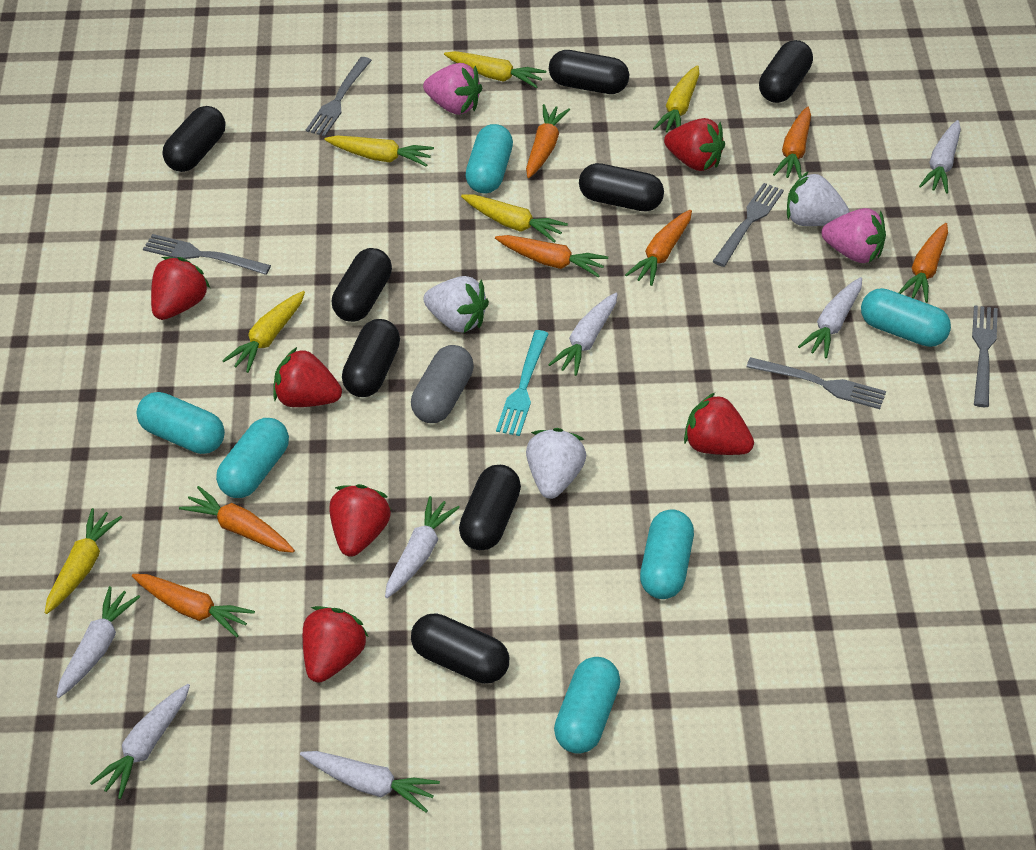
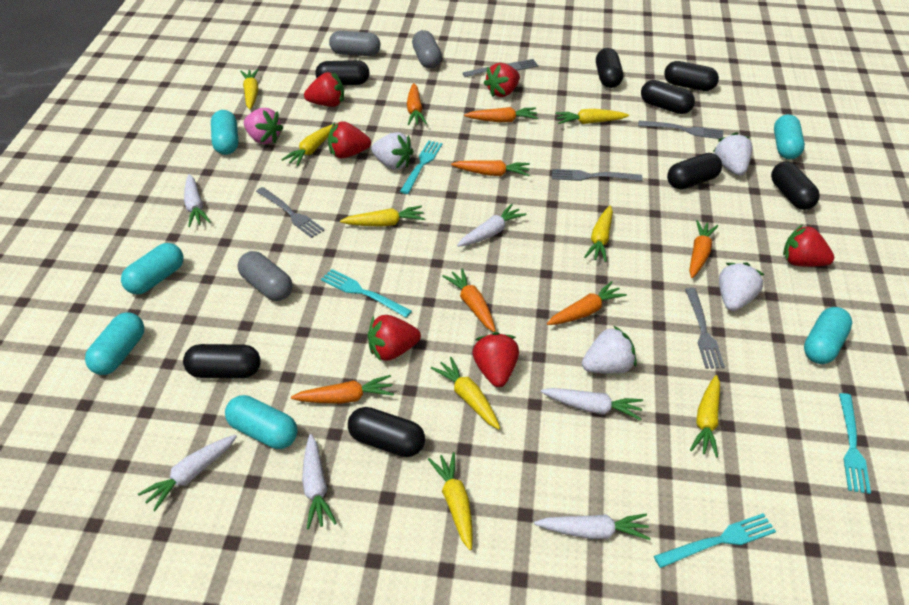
grey capsule: 1 -> 3
pink strawberry: 2 -> 1
turquoise fork: 1 -> 4
white carrot: 7 -> 6
white strawberry: 3 -> 4
yellow carrot: 6 -> 8

